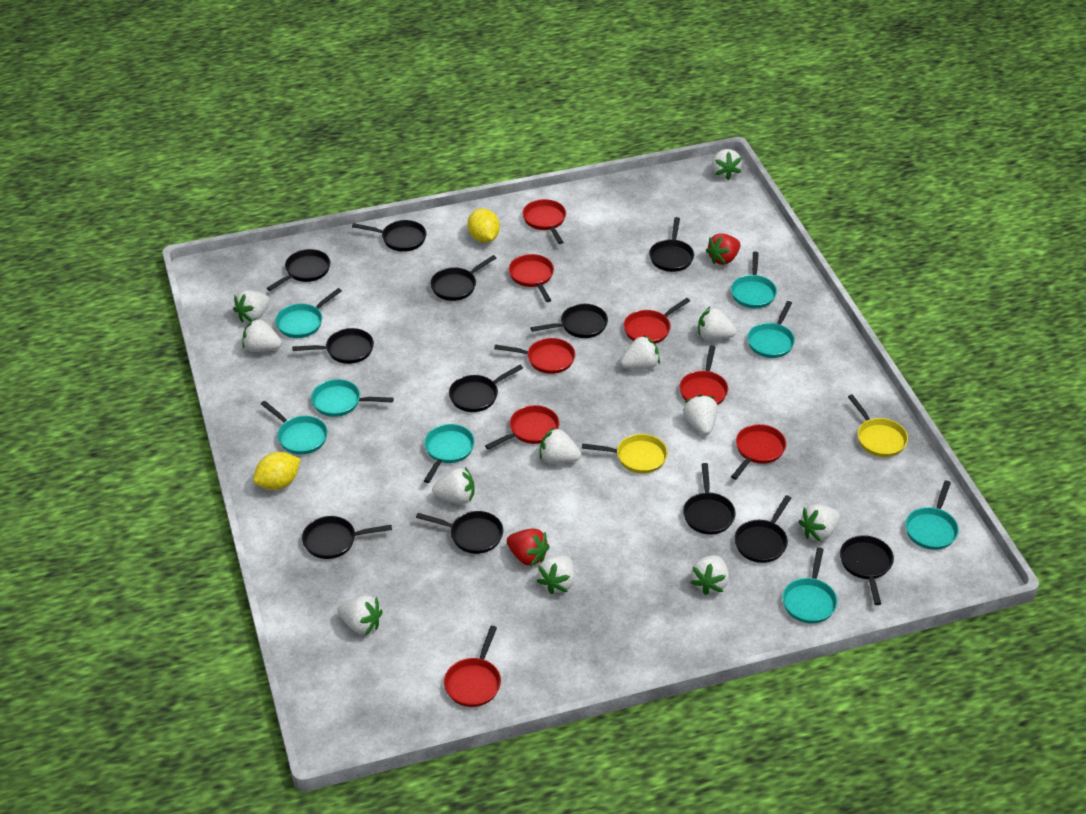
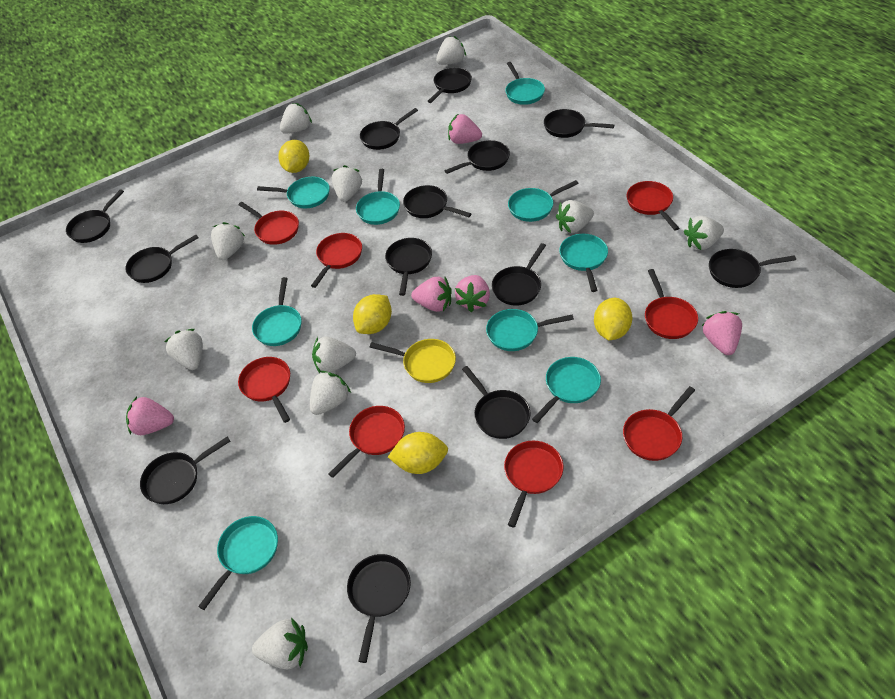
black pan: 12 -> 13
pink strawberry: 0 -> 5
red strawberry: 2 -> 0
turquoise pan: 8 -> 9
white strawberry: 12 -> 10
yellow lemon: 2 -> 4
yellow pan: 2 -> 1

